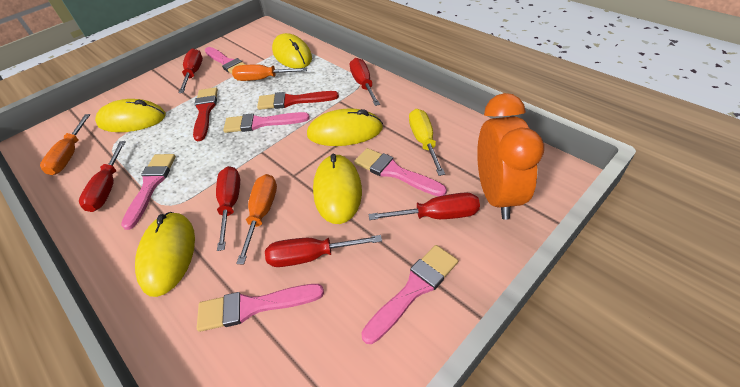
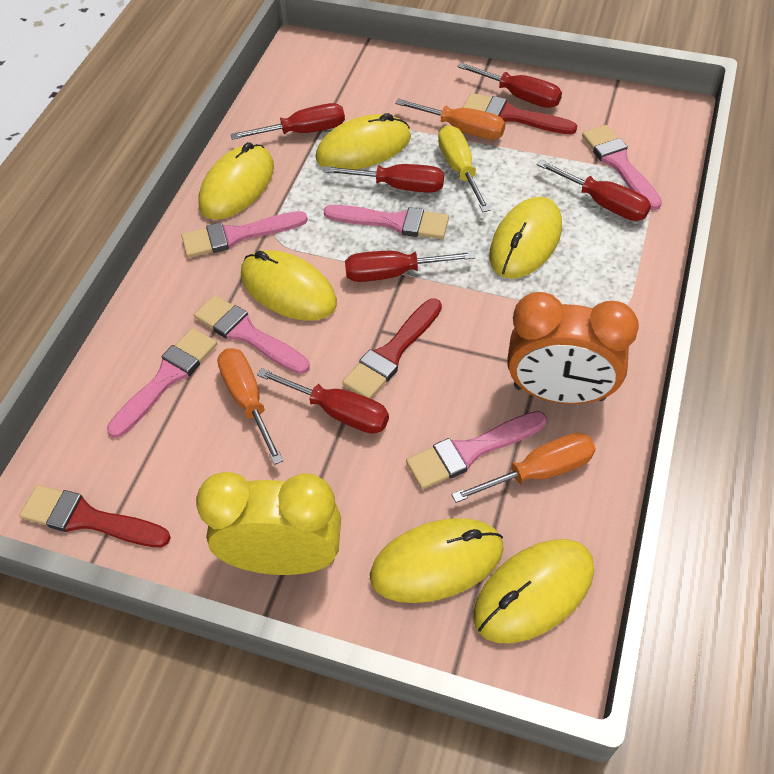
red brush: 2 -> 3
yellow clock: 0 -> 1
yellow mouse: 5 -> 6

